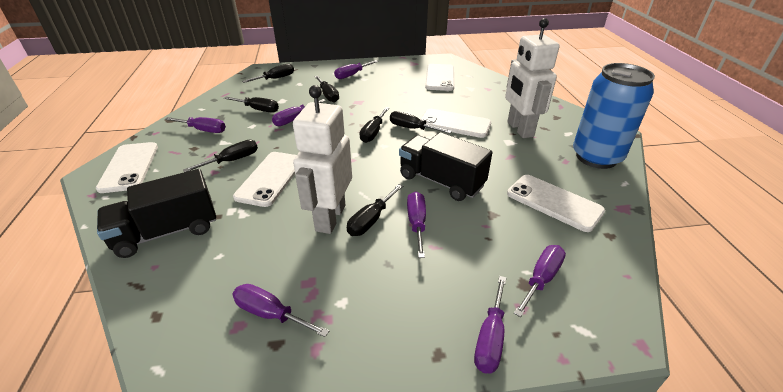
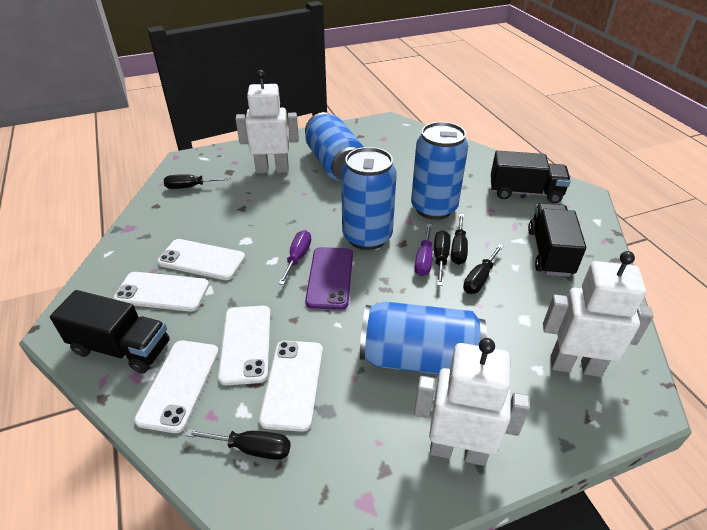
black screwdriver: 7 -> 5
black truck: 2 -> 3
blue can: 1 -> 4
purple phone: 0 -> 1
purple screwdriver: 7 -> 2
white robot: 2 -> 3

